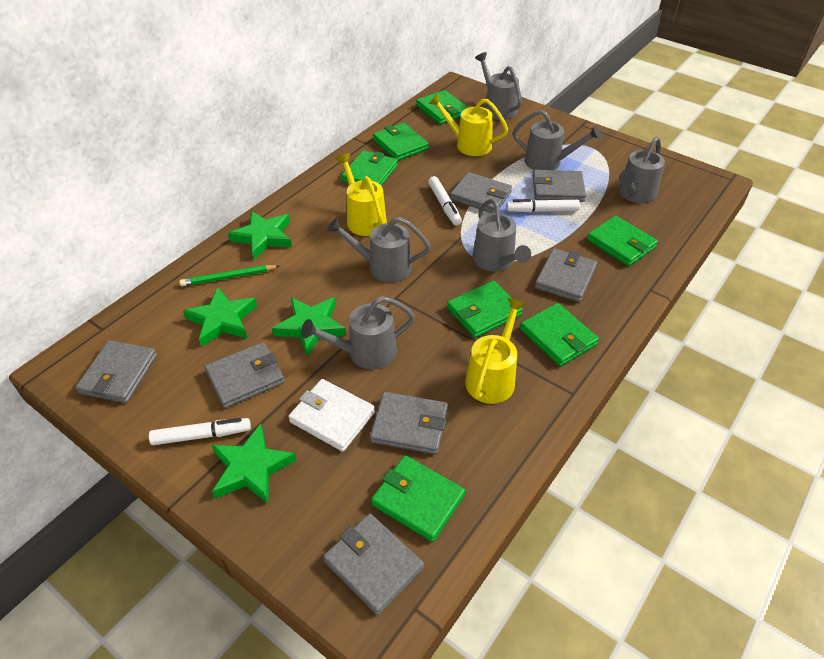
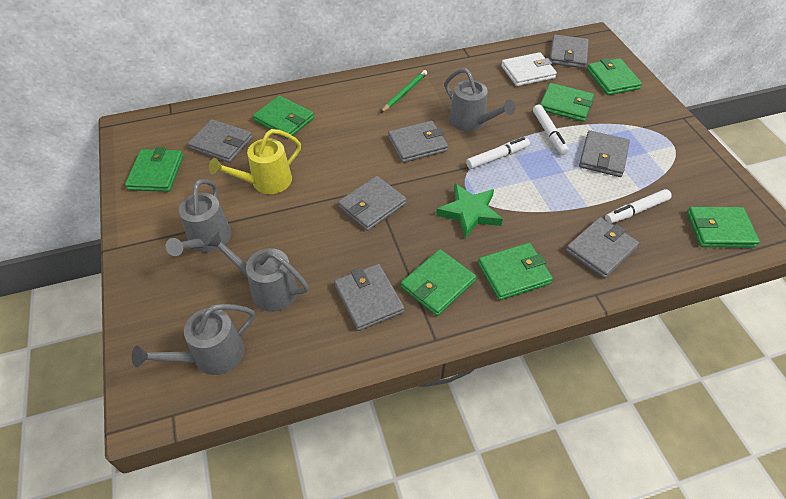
green star: 4 -> 1
grey watering can: 6 -> 4
yellow watering can: 3 -> 1

